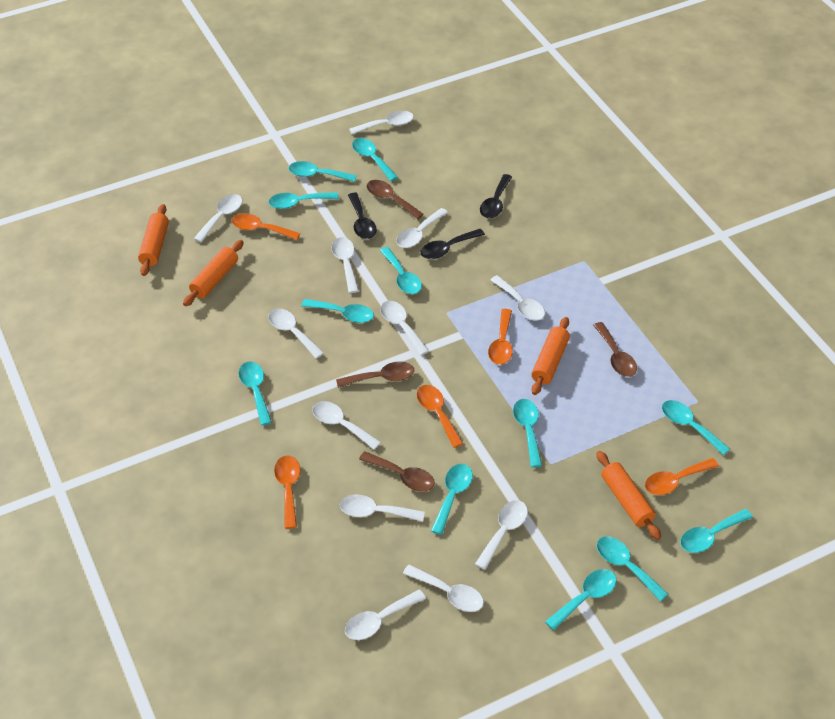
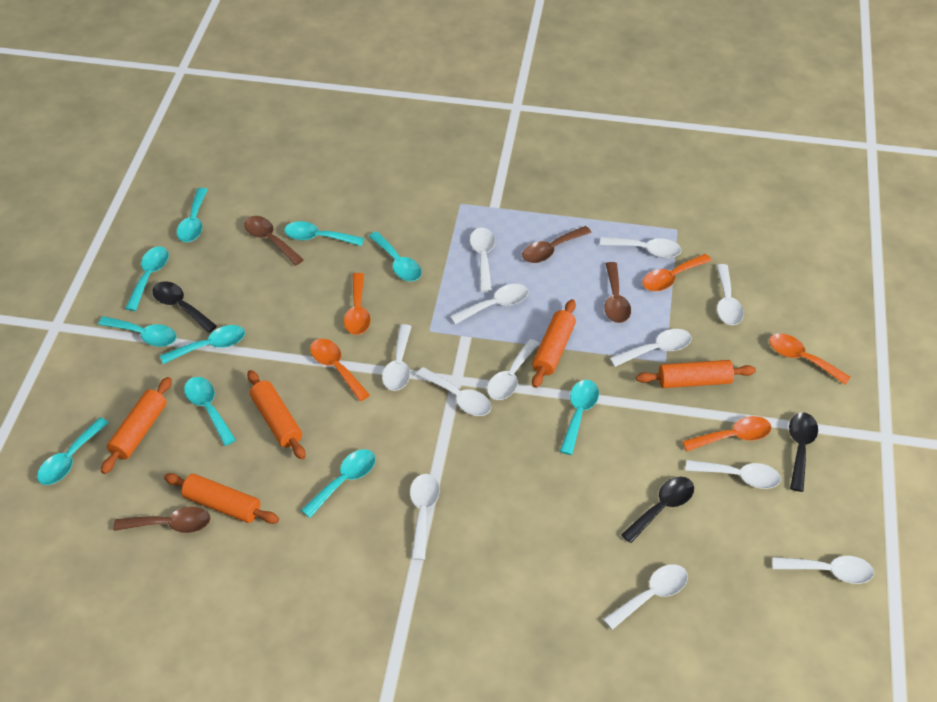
orange rolling pin: 4 -> 5
turquoise spoon: 12 -> 10

